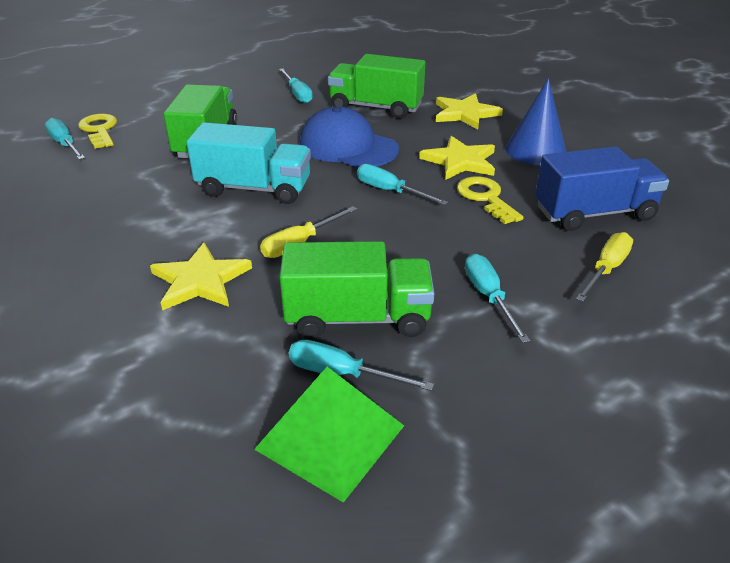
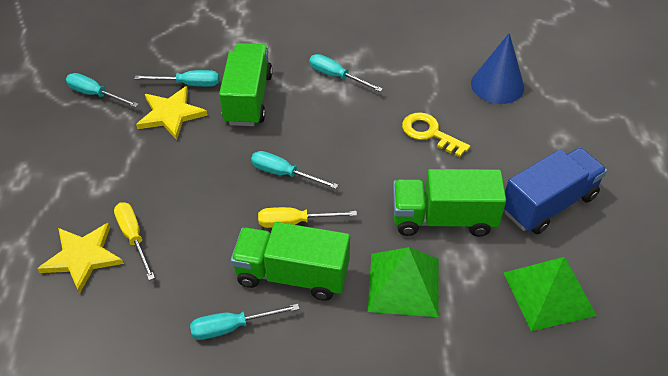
blue cap: 1 -> 0
green pyramid: 1 -> 2
turquoise truck: 1 -> 0
yellow key: 2 -> 1
yellow star: 3 -> 2

